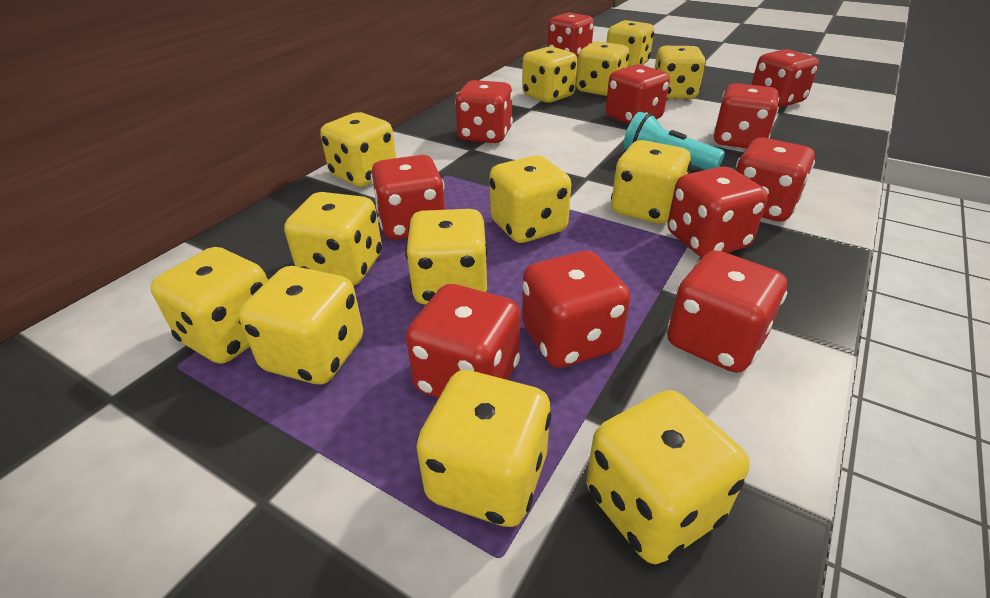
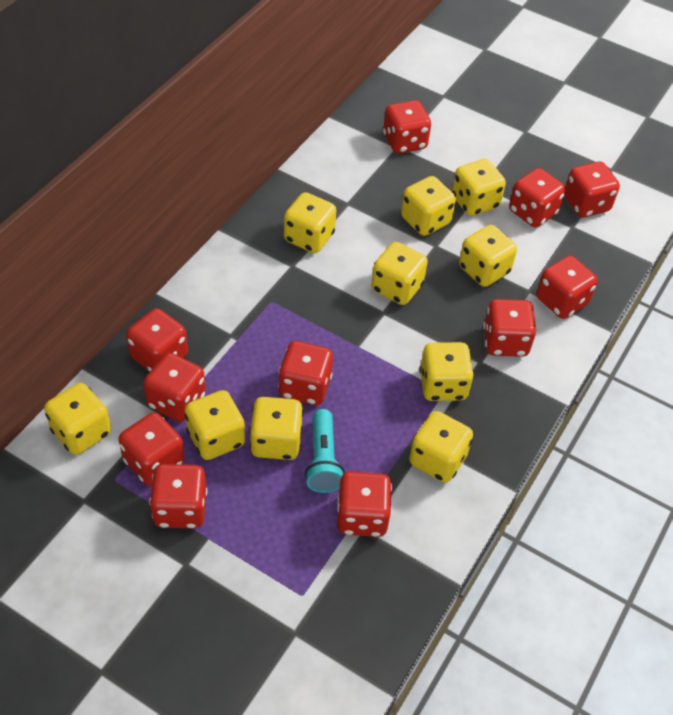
yellow dice: 13 -> 10

